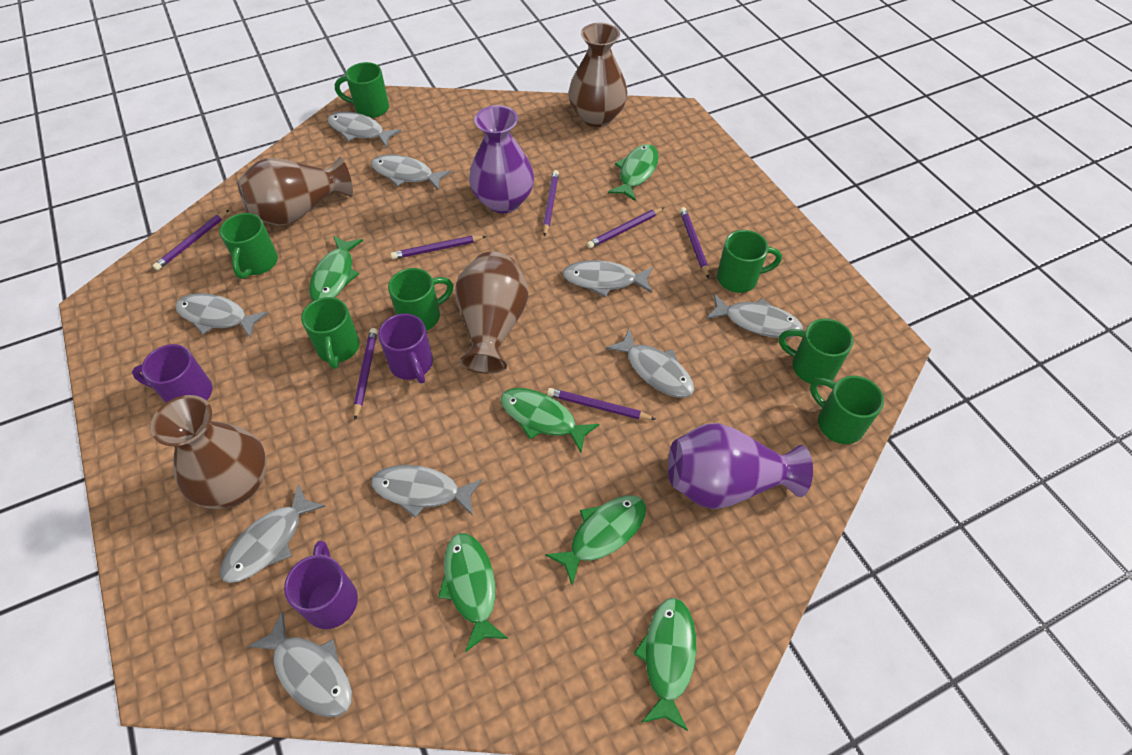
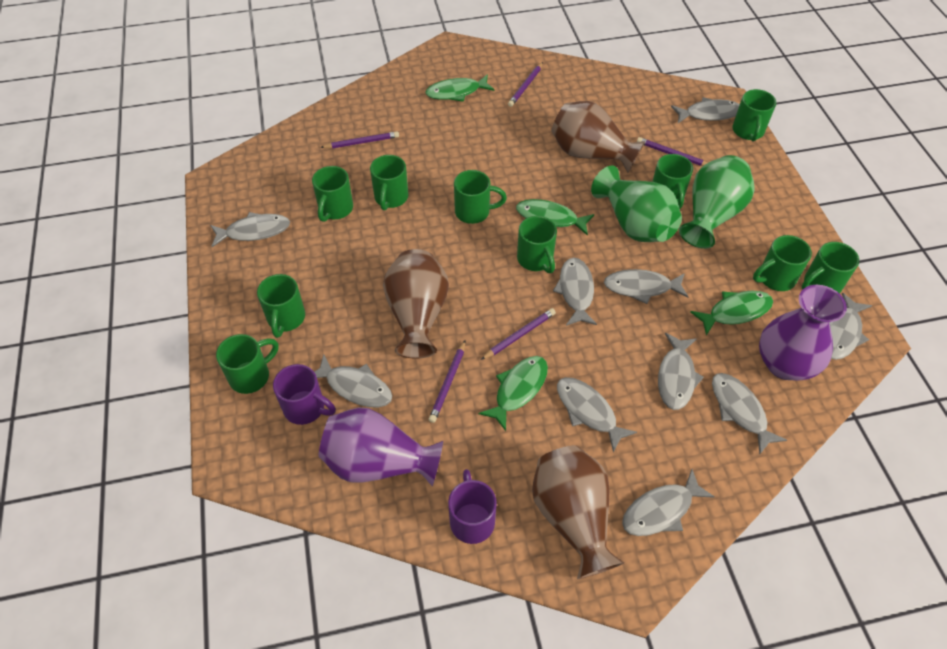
brown vase: 4 -> 3
green fish: 6 -> 4
green mug: 7 -> 10
green vase: 0 -> 2
grey fish: 9 -> 10
purple mug: 3 -> 2
purple pencil: 7 -> 5

